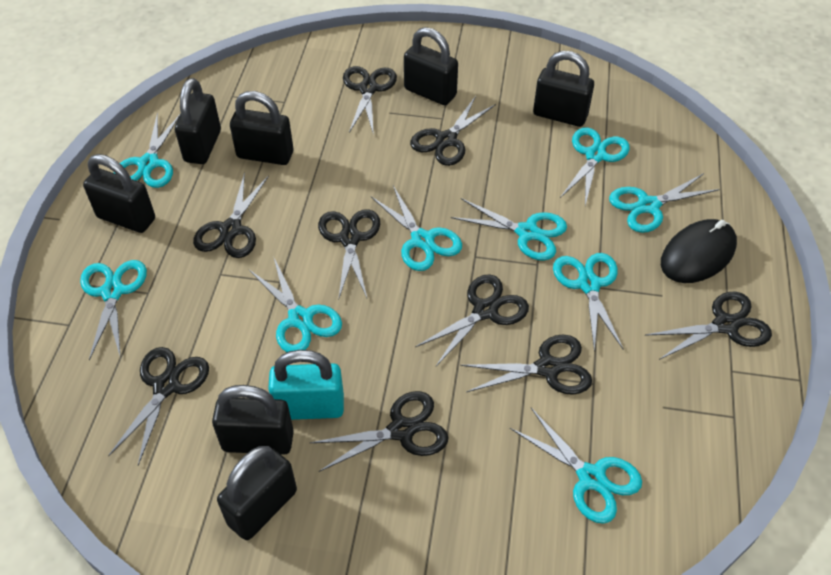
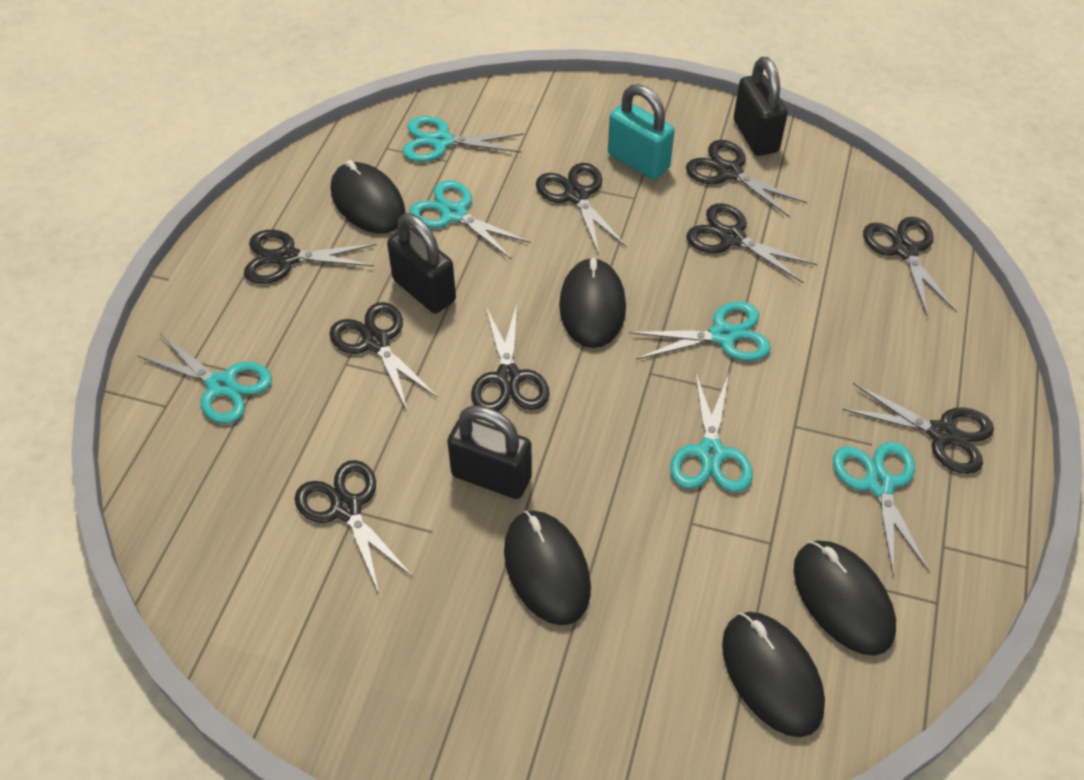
black mouse: 1 -> 5
black padlock: 7 -> 3
turquoise scissors: 9 -> 6

